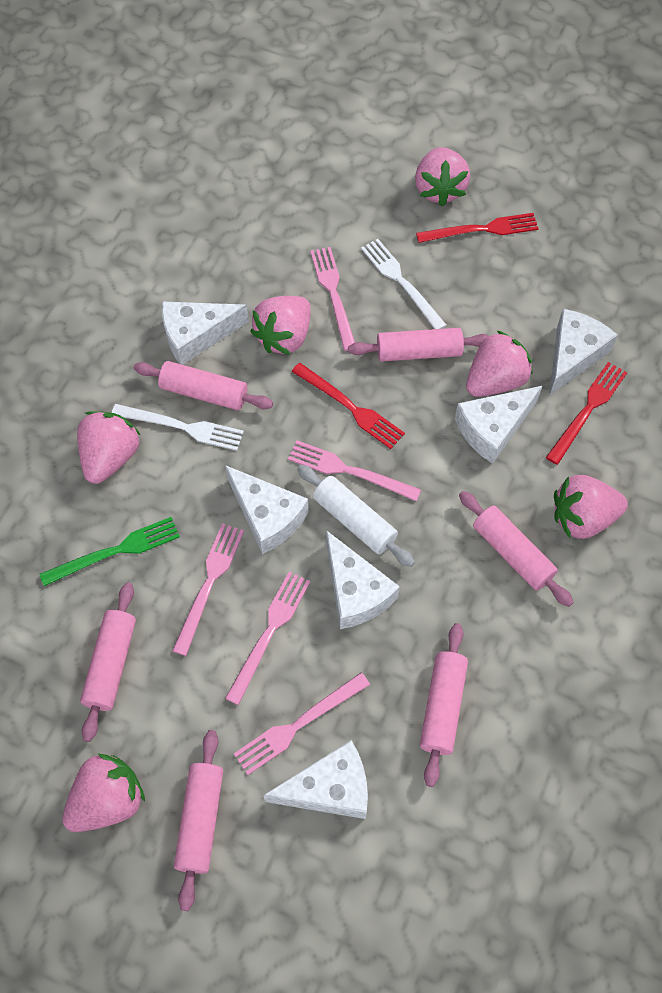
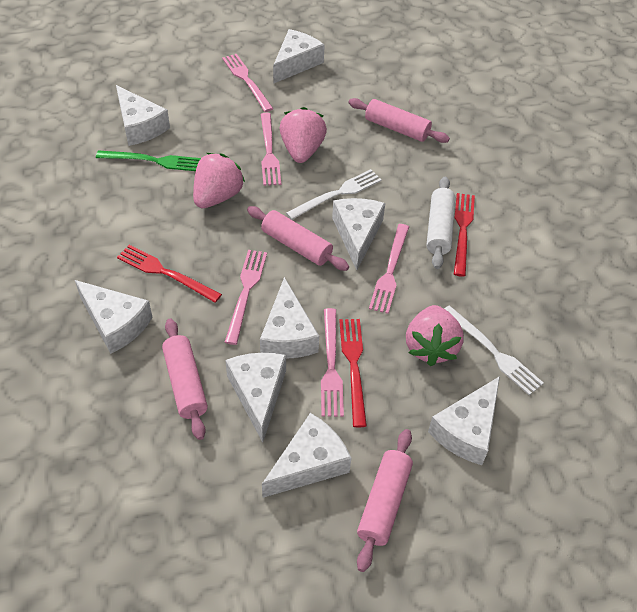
pink rolling pin: 6 -> 4
pink strawberry: 6 -> 3
white cheese: 6 -> 8

